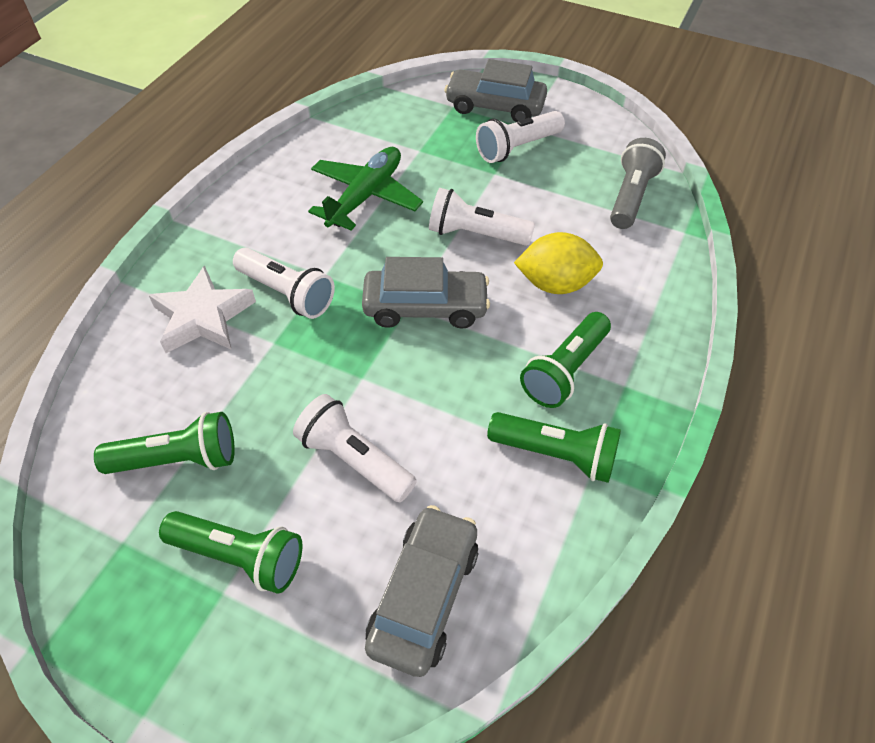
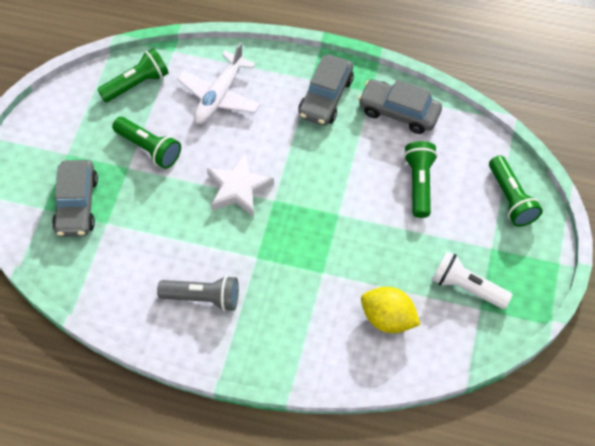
green plane: 1 -> 0
white flashlight: 4 -> 1
white plane: 0 -> 1

